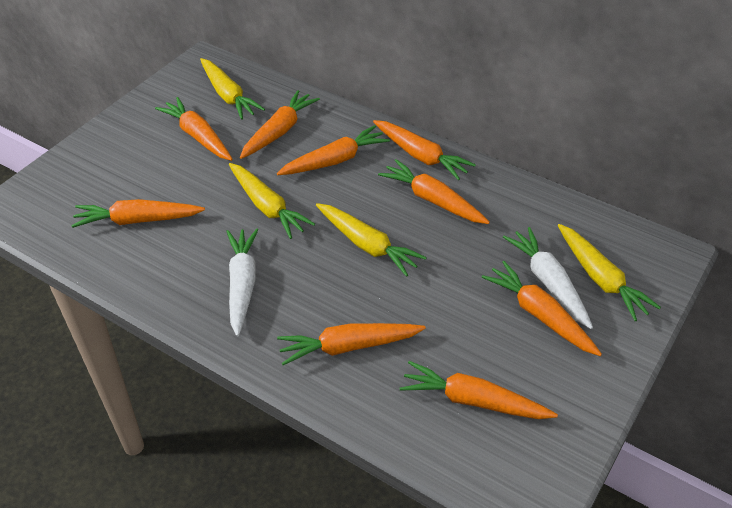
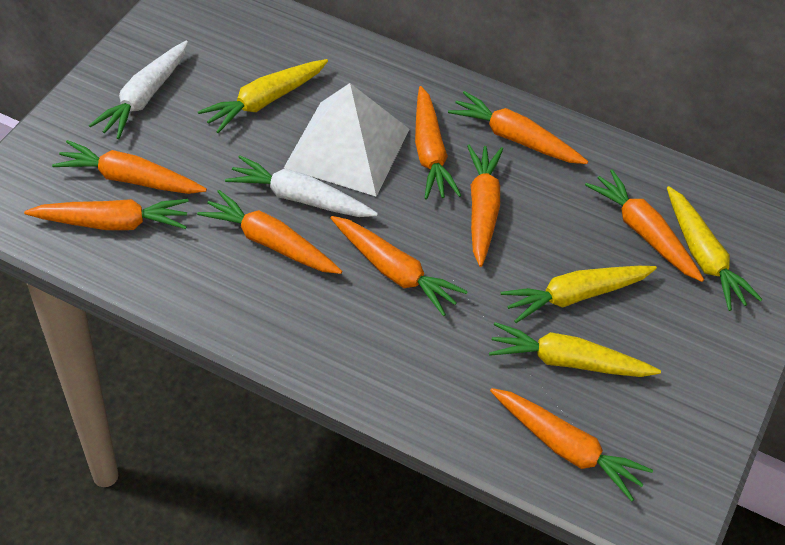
white pyramid: 0 -> 1

